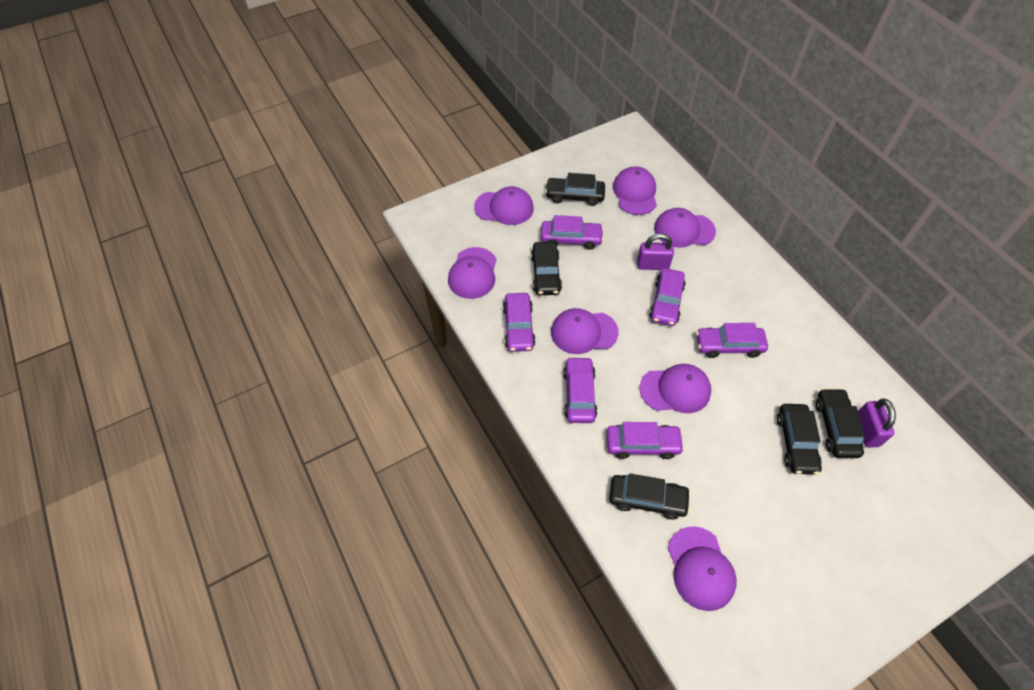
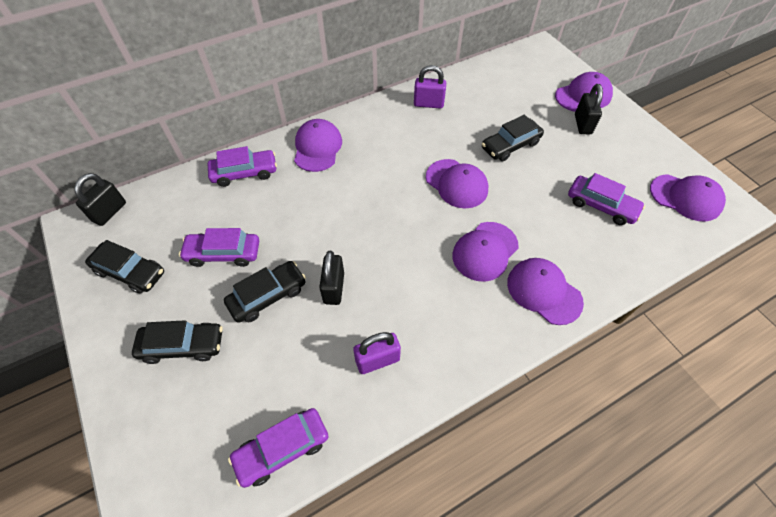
black car: 5 -> 4
black padlock: 0 -> 3
purple cap: 7 -> 6
purple car: 6 -> 4

